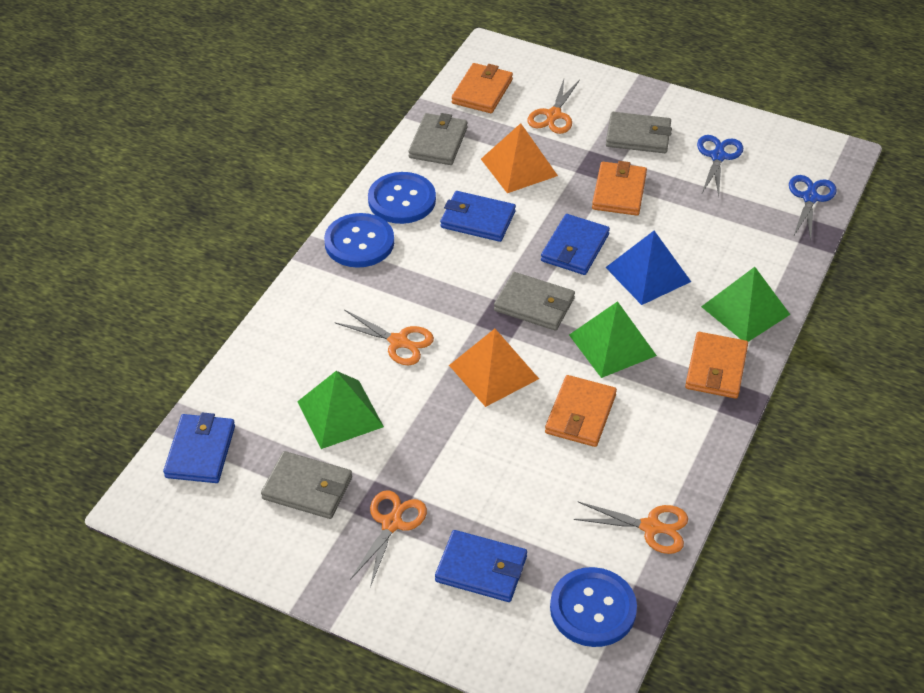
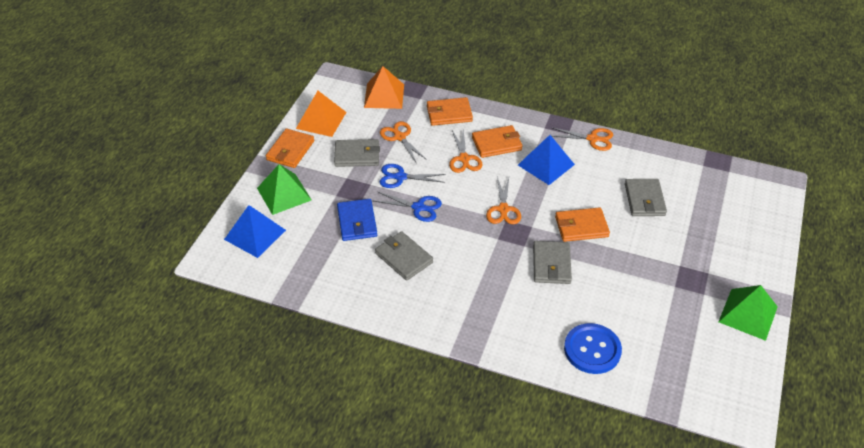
blue button: 3 -> 1
blue pyramid: 1 -> 2
blue wallet: 4 -> 1
green pyramid: 3 -> 2

